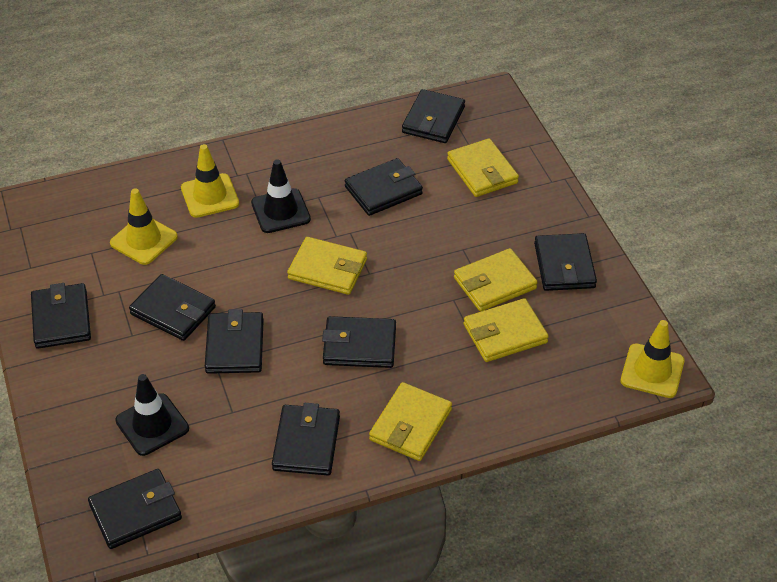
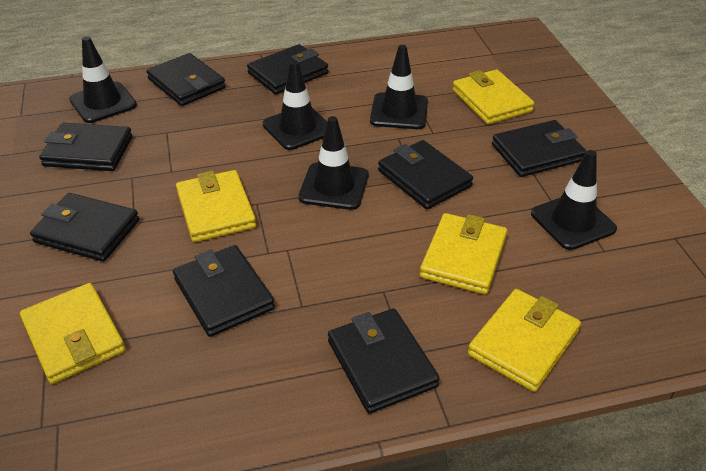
black traffic cone: 2 -> 5
black wallet: 9 -> 8
yellow traffic cone: 3 -> 0

